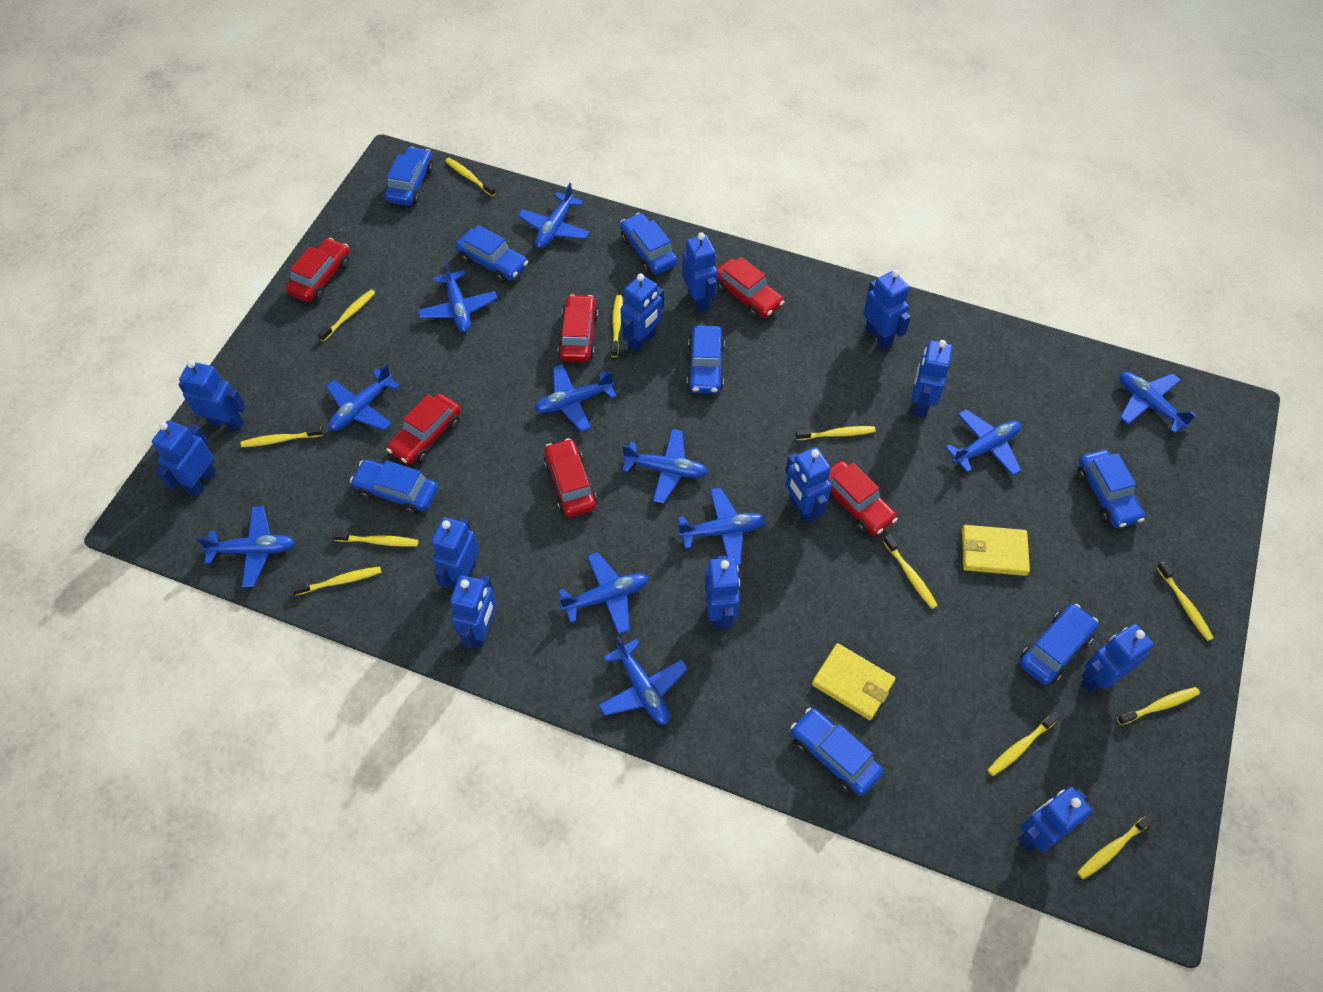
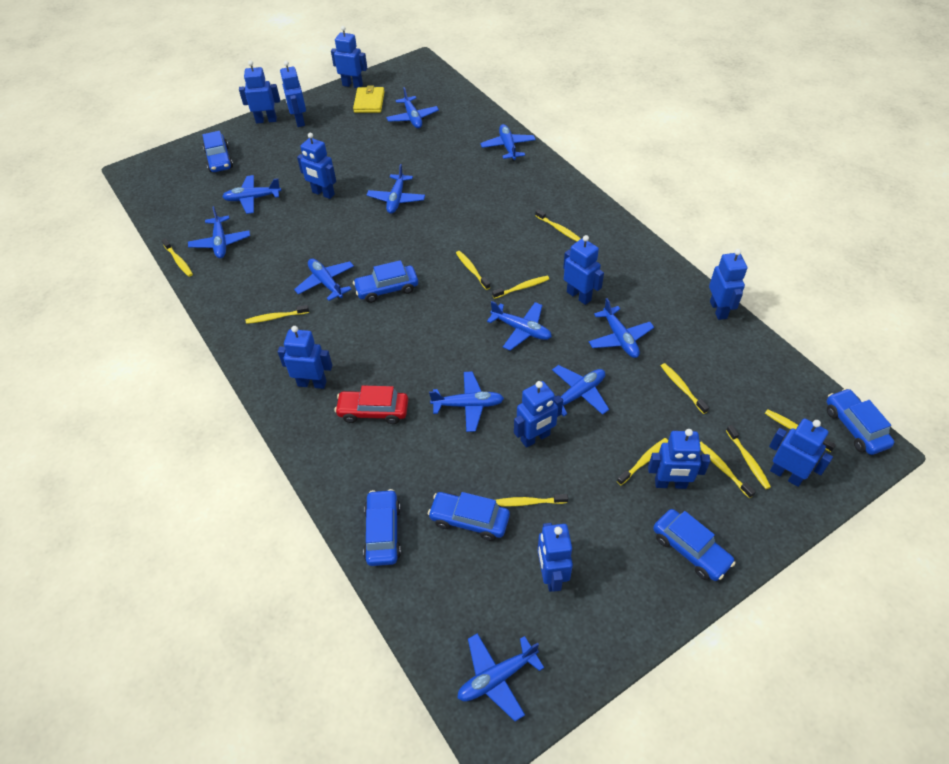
blue car: 8 -> 6
blue robot: 12 -> 11
red car: 6 -> 1
yellow toothbrush: 12 -> 11
yellow wallet: 2 -> 1

